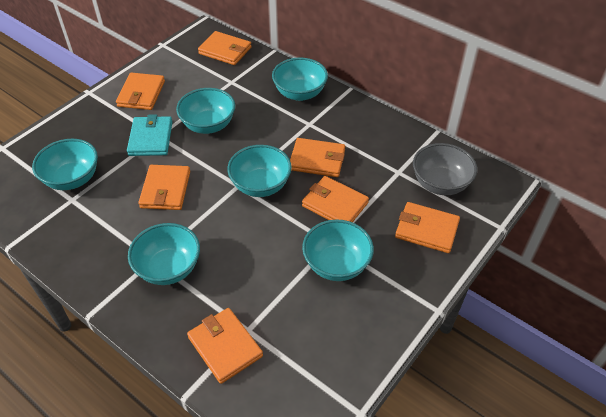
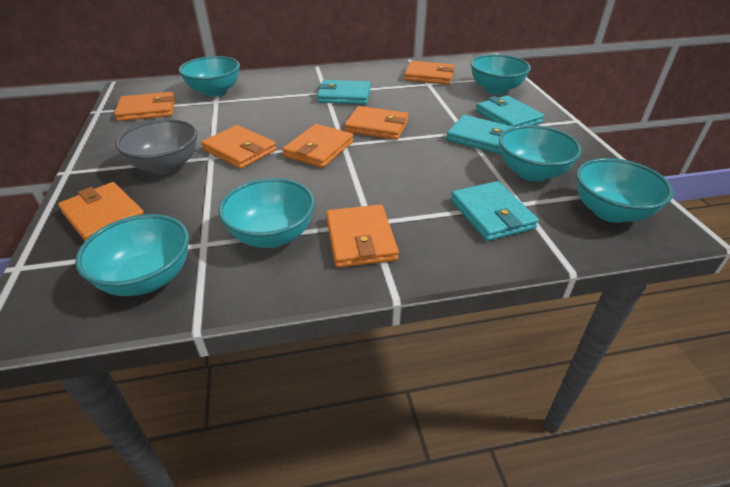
turquoise wallet: 1 -> 4

